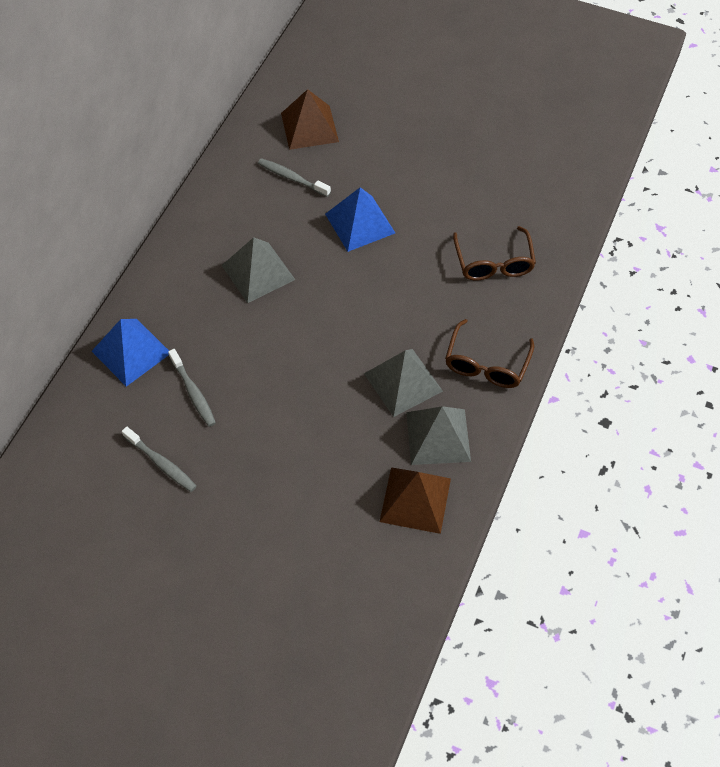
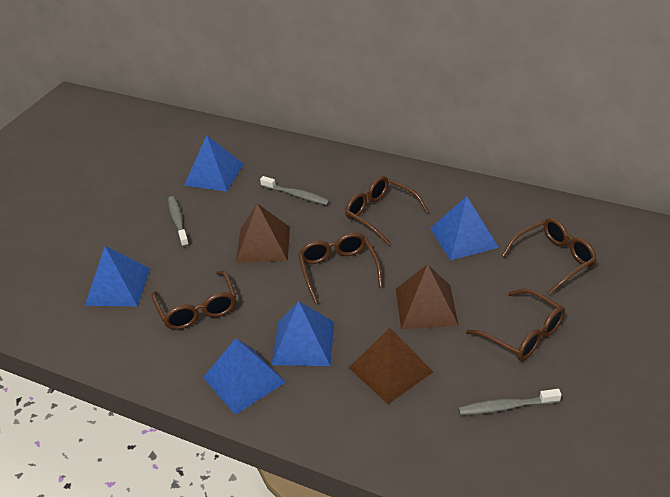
blue pyramid: 2 -> 5
brown glasses: 2 -> 5
brown pyramid: 2 -> 3
grey pyramid: 3 -> 0

